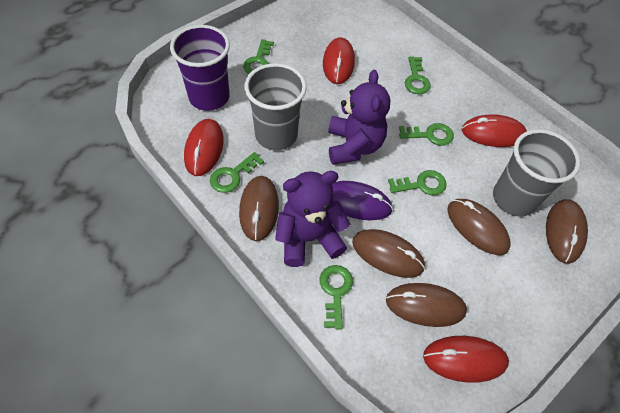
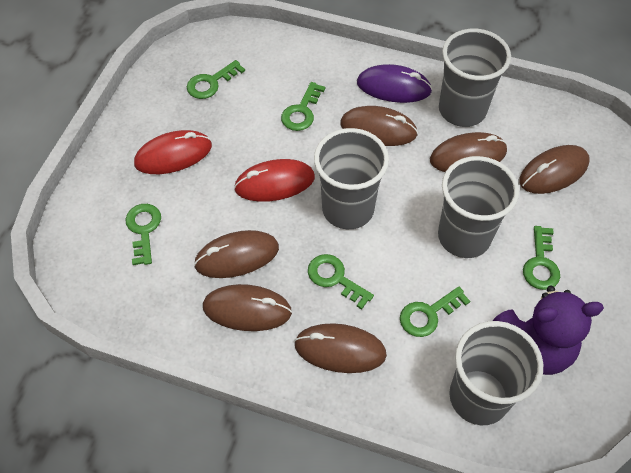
brown mouse: 5 -> 6
grey cup: 2 -> 4
purple cup: 1 -> 0
purple teddy bear: 2 -> 1
red mouse: 4 -> 2

